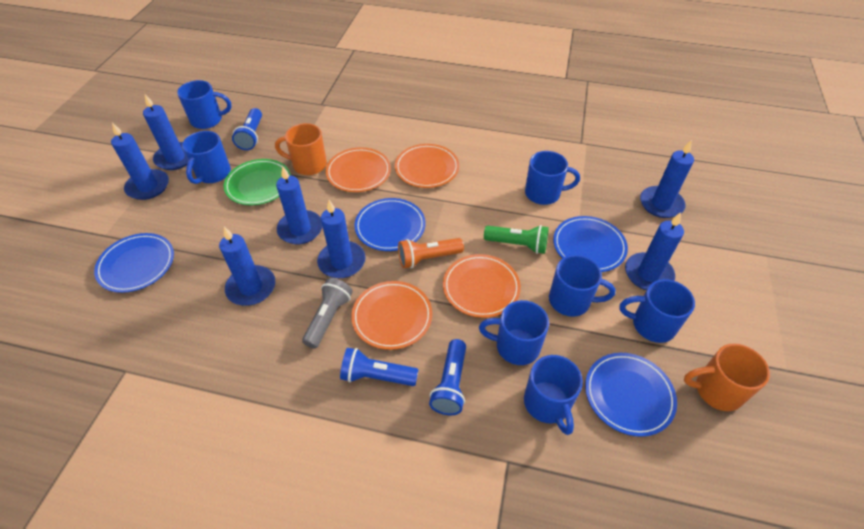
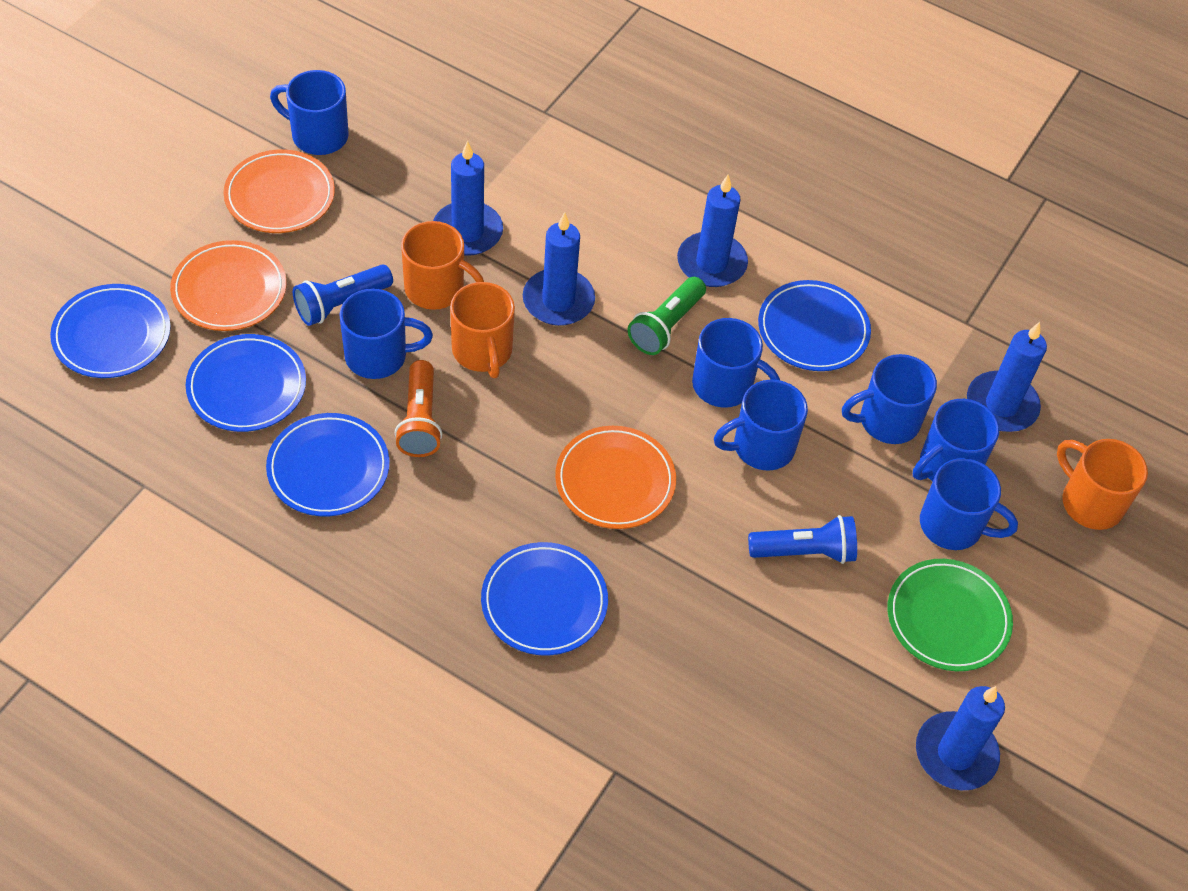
blue candle: 7 -> 5
blue flashlight: 3 -> 2
blue plate: 4 -> 5
grey flashlight: 1 -> 0
orange mug: 2 -> 3
orange plate: 4 -> 3

